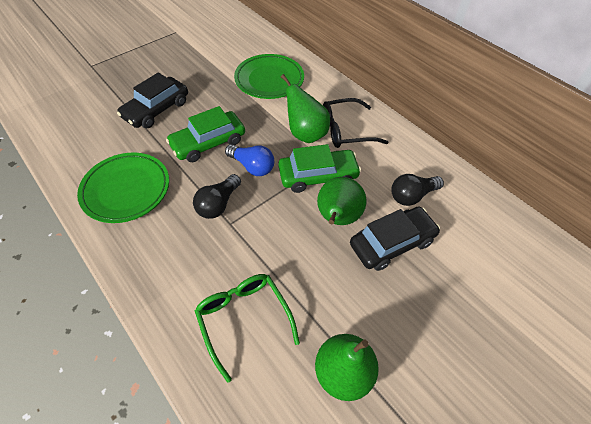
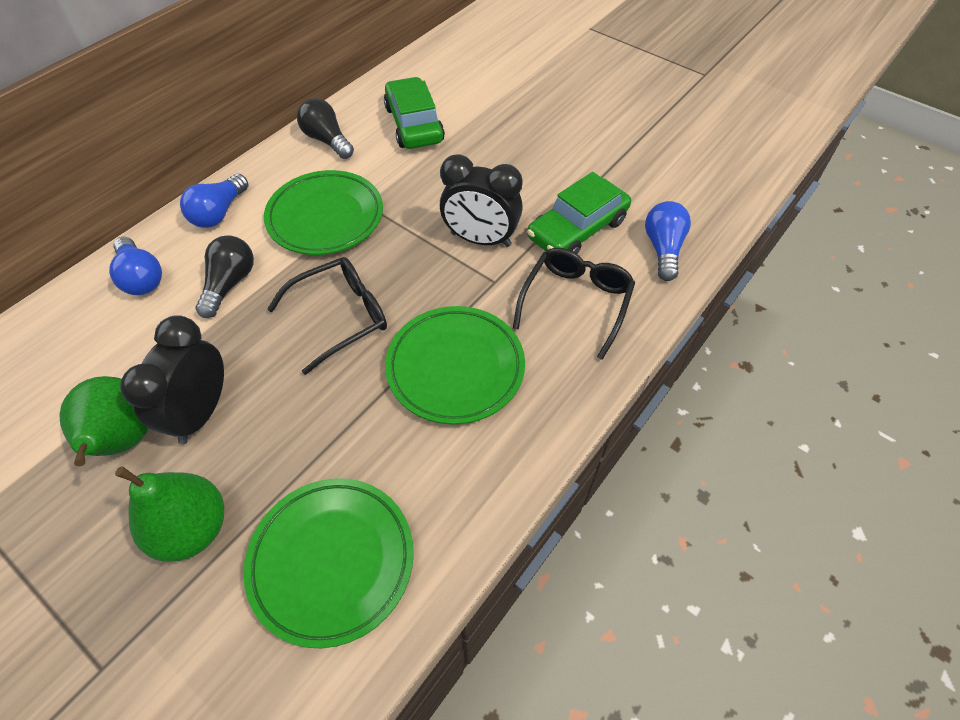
black car: 2 -> 0
black clock: 0 -> 2
black glasses: 1 -> 2
blue light bulb: 1 -> 3
green glasses: 1 -> 0
green pear: 3 -> 2
green plate: 2 -> 3

